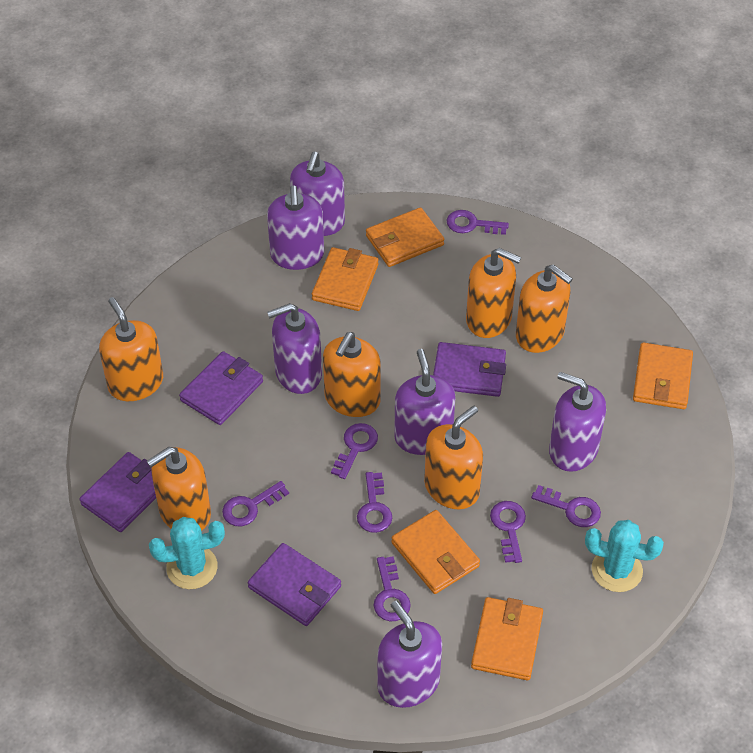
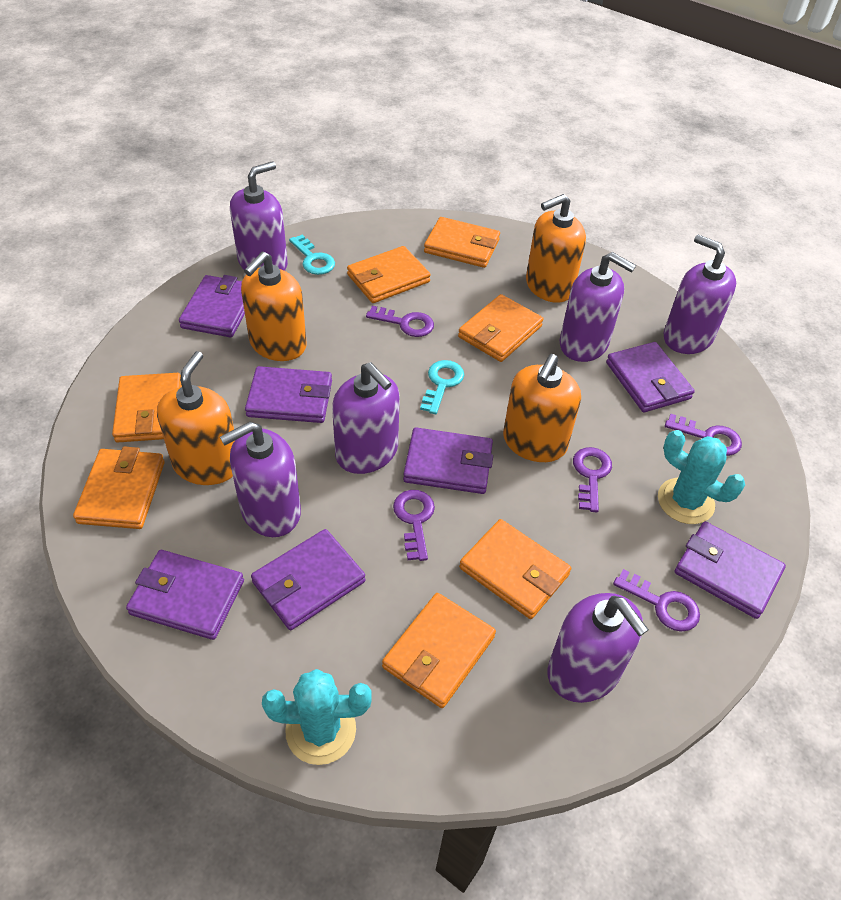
orange soap dispenser: 6 -> 4
orange wallet: 5 -> 7
purple key: 7 -> 5
purple wallet: 4 -> 7
turquoise key: 0 -> 2

